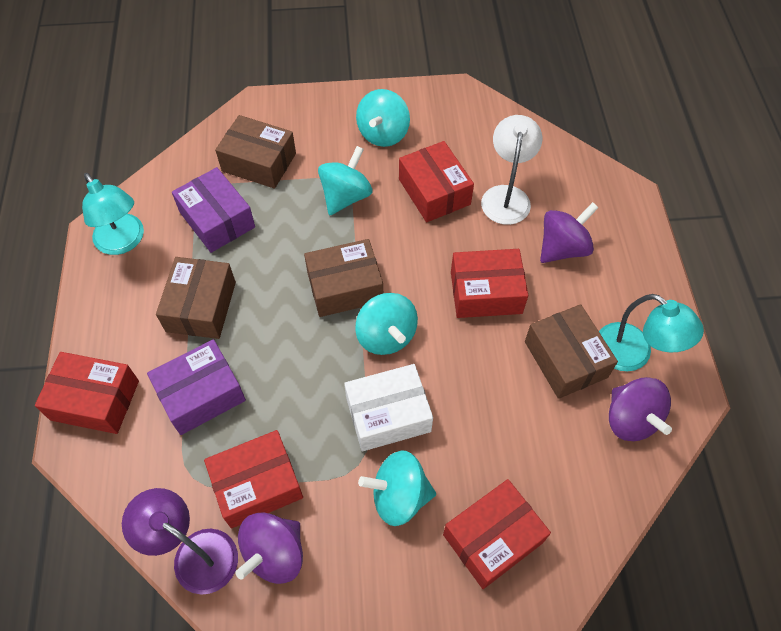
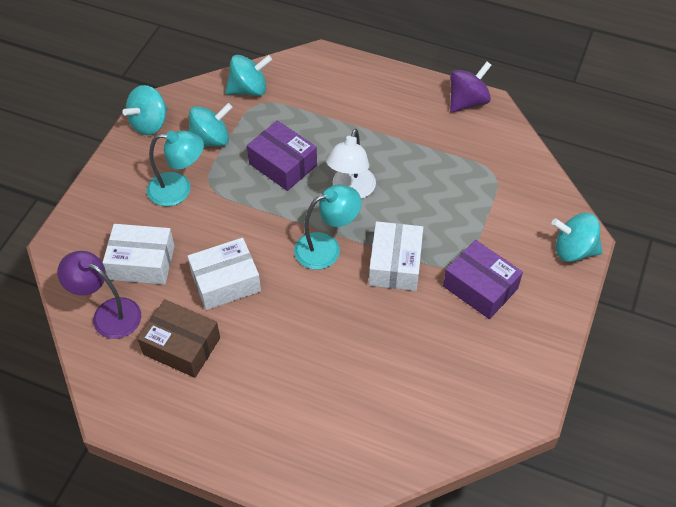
brown box: 4 -> 1
purple spinning top: 3 -> 1
red box: 5 -> 0
white box: 1 -> 3

